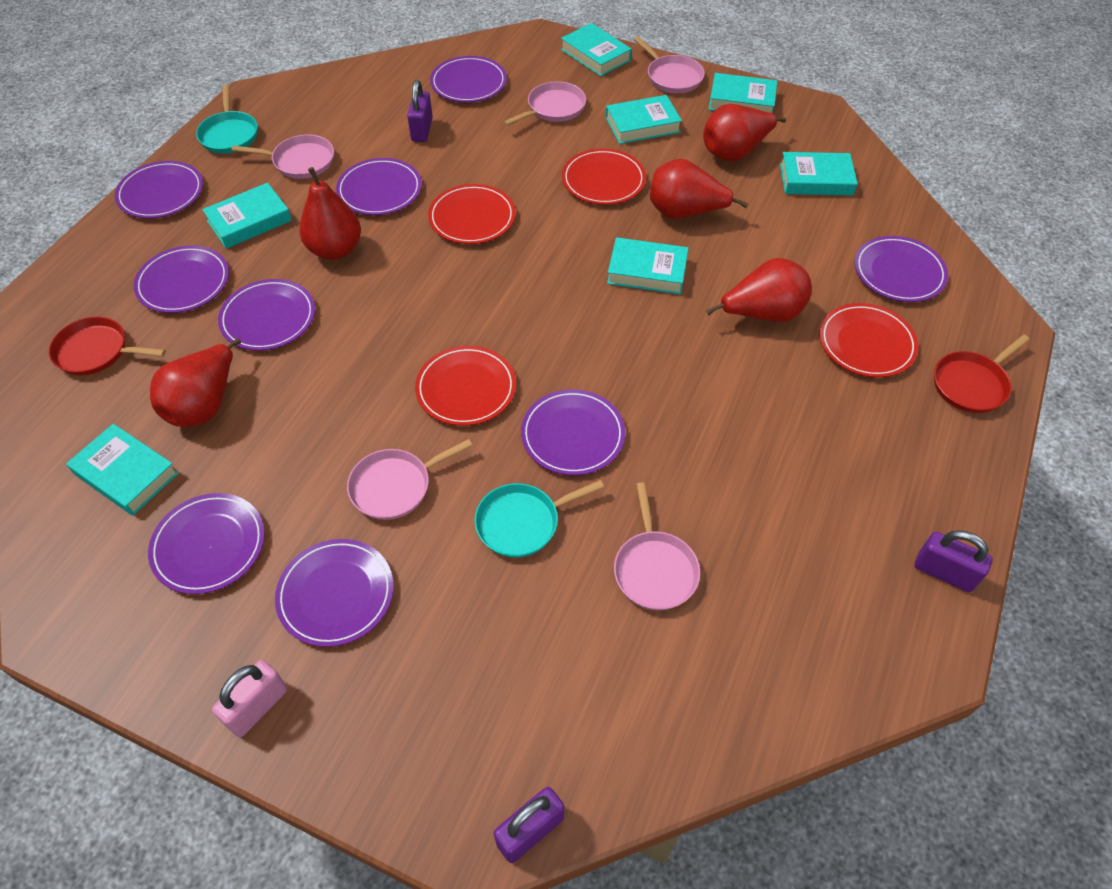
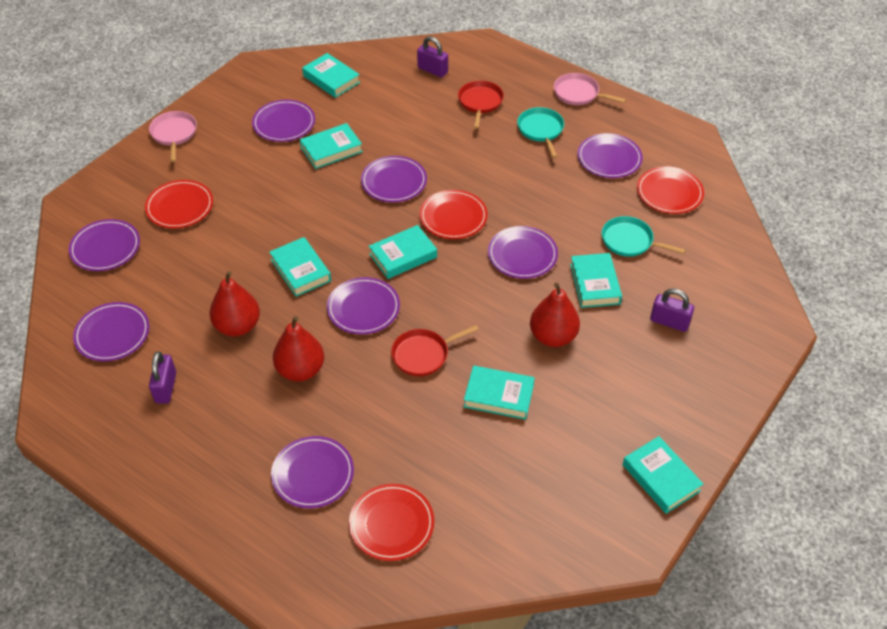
pink padlock: 1 -> 0
pink pan: 5 -> 2
purple plate: 9 -> 8
red pear: 5 -> 3

